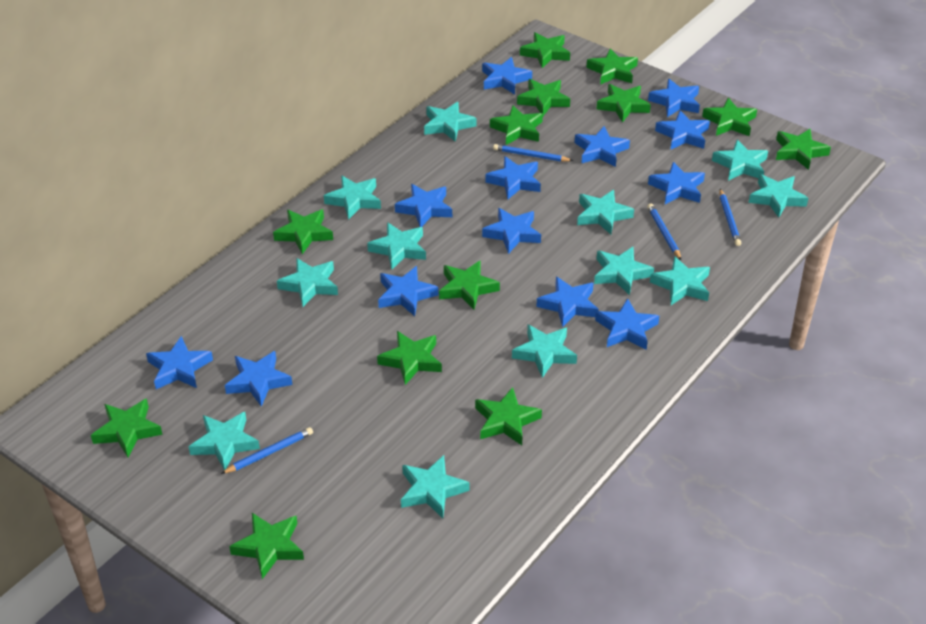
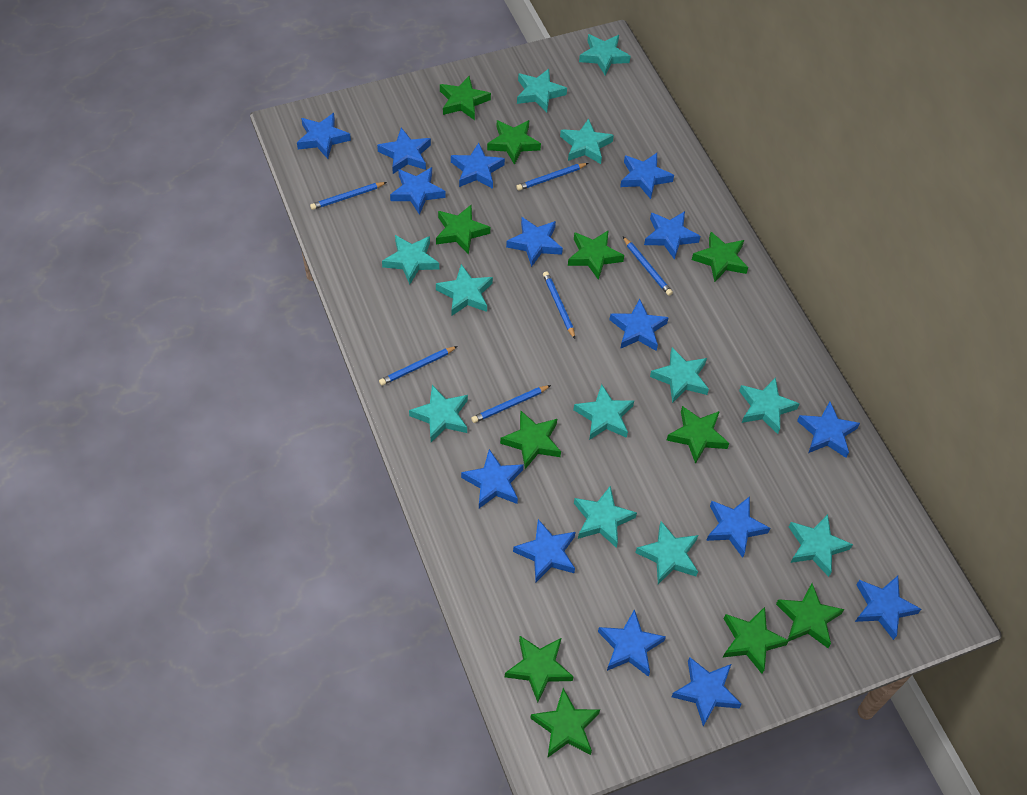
blue pencil: 4 -> 6
blue star: 13 -> 15
green star: 13 -> 11

